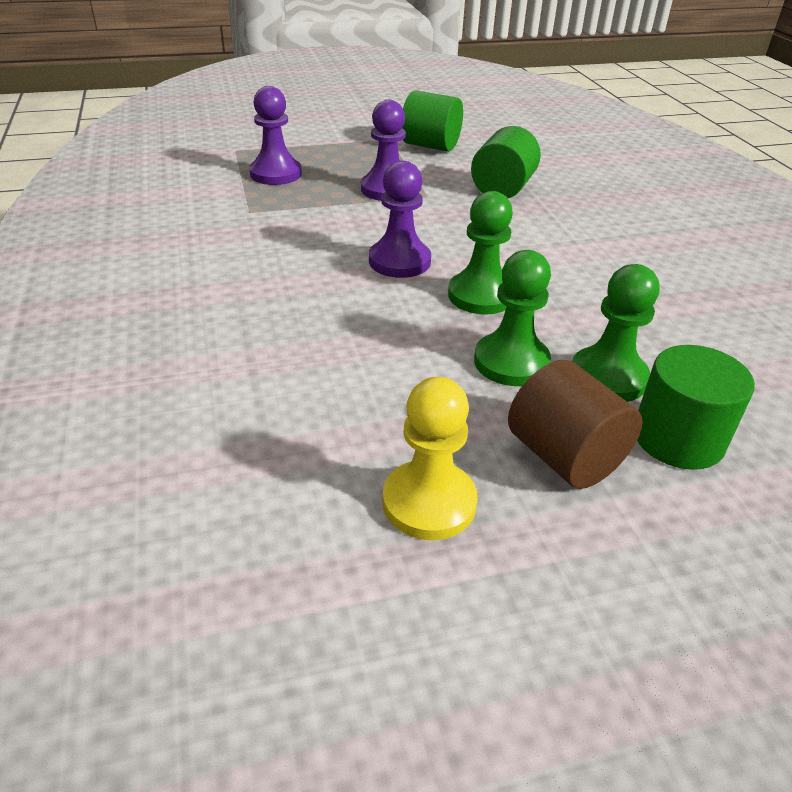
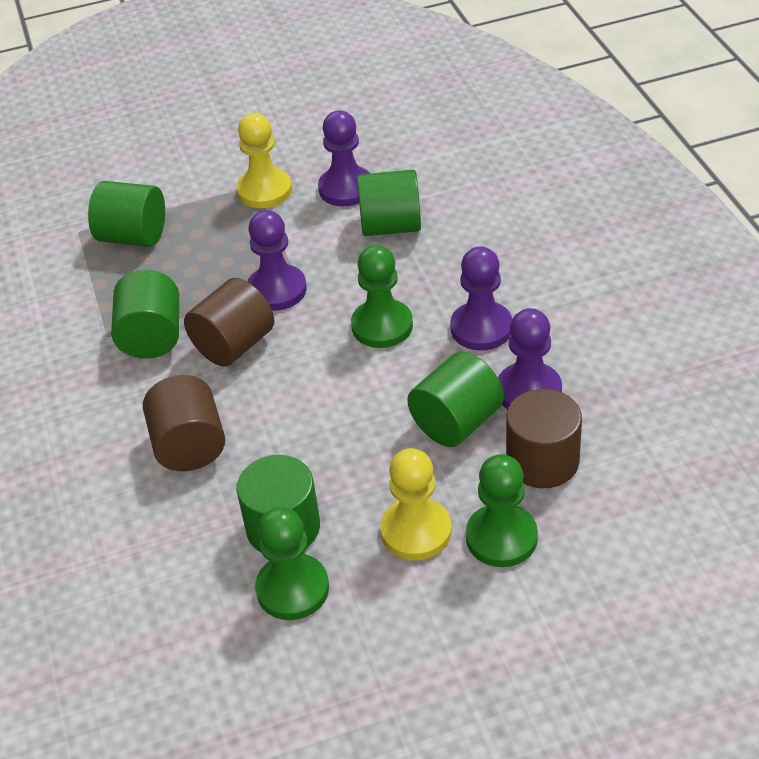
brown cylinder: 1 -> 3
green cylinder: 3 -> 5
purple pawn: 3 -> 4
yellow pawn: 1 -> 2

